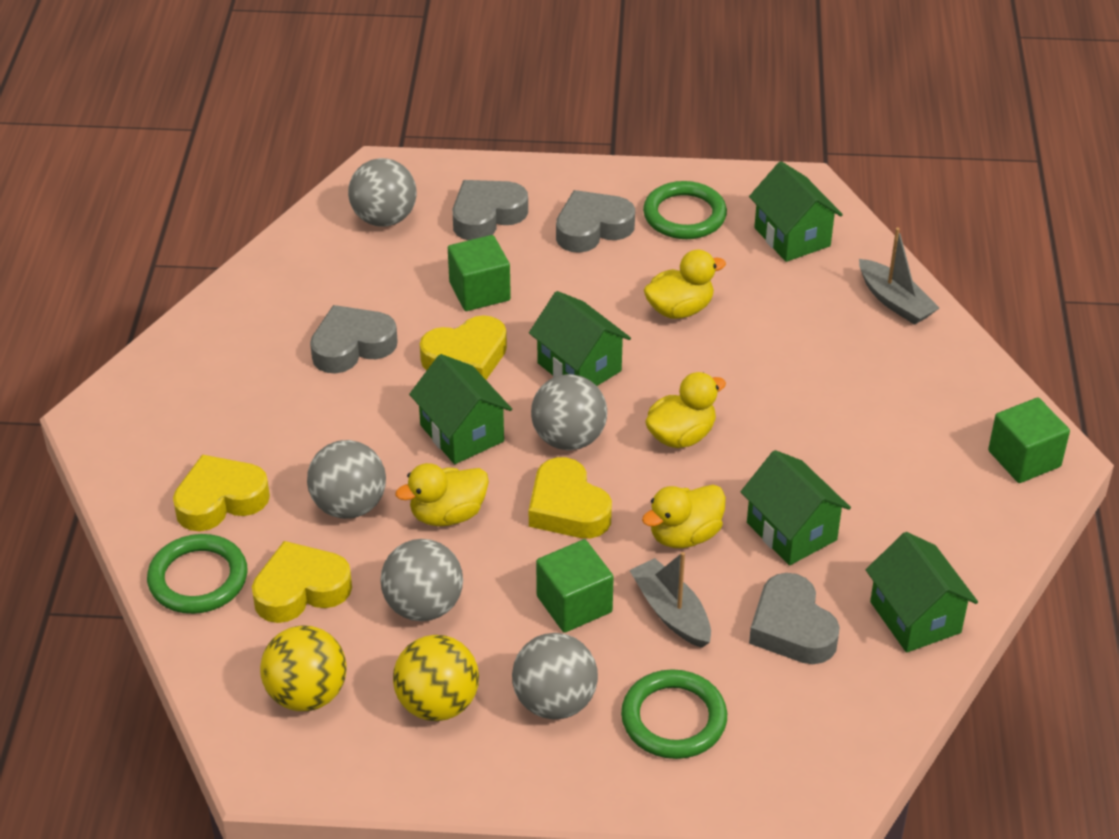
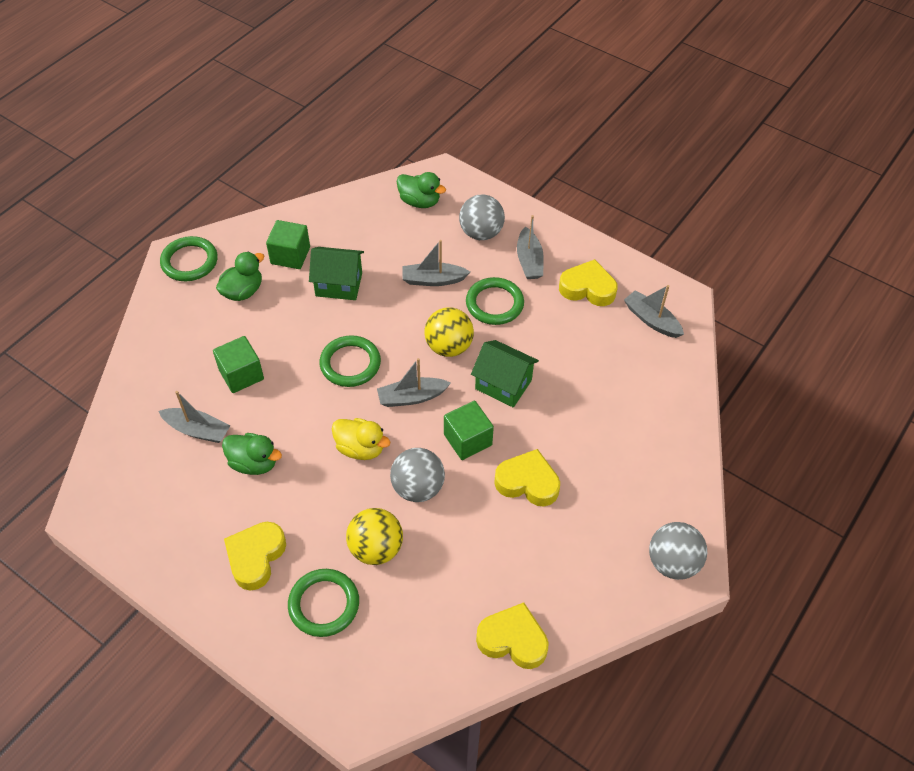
green duck: 0 -> 3
green house: 5 -> 2
green ring: 3 -> 4
grey ball: 5 -> 3
grey boat: 2 -> 5
grey heart: 4 -> 0
yellow duck: 4 -> 1

